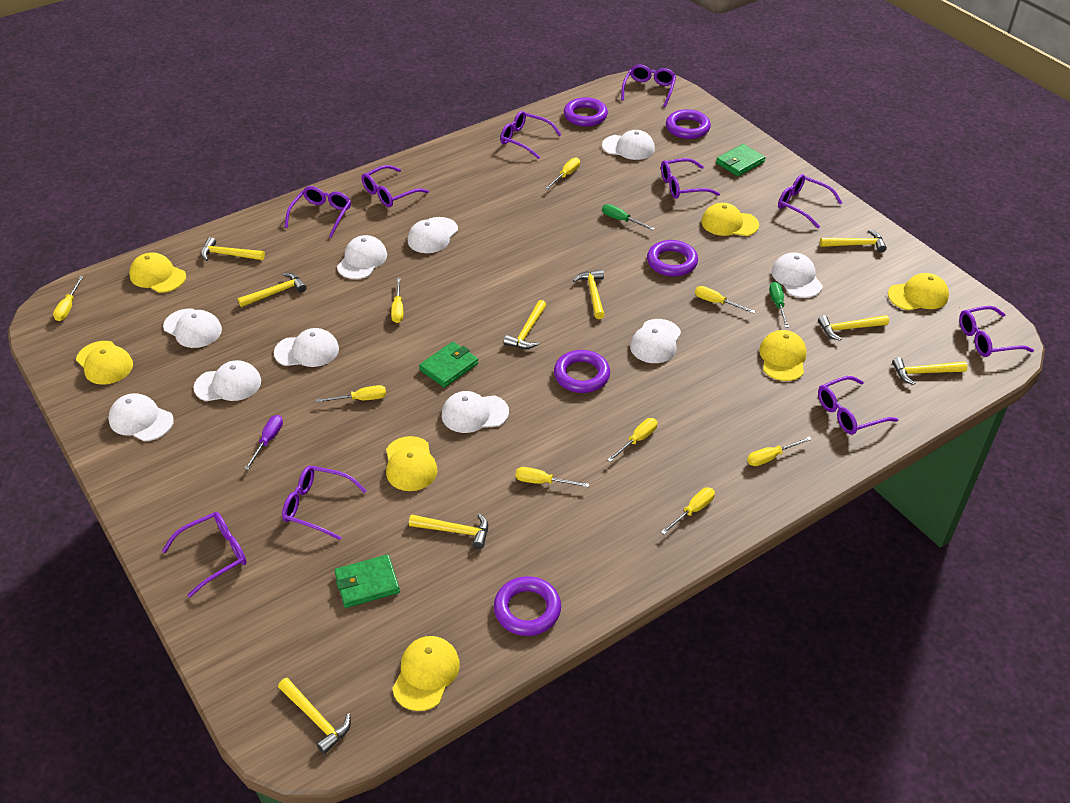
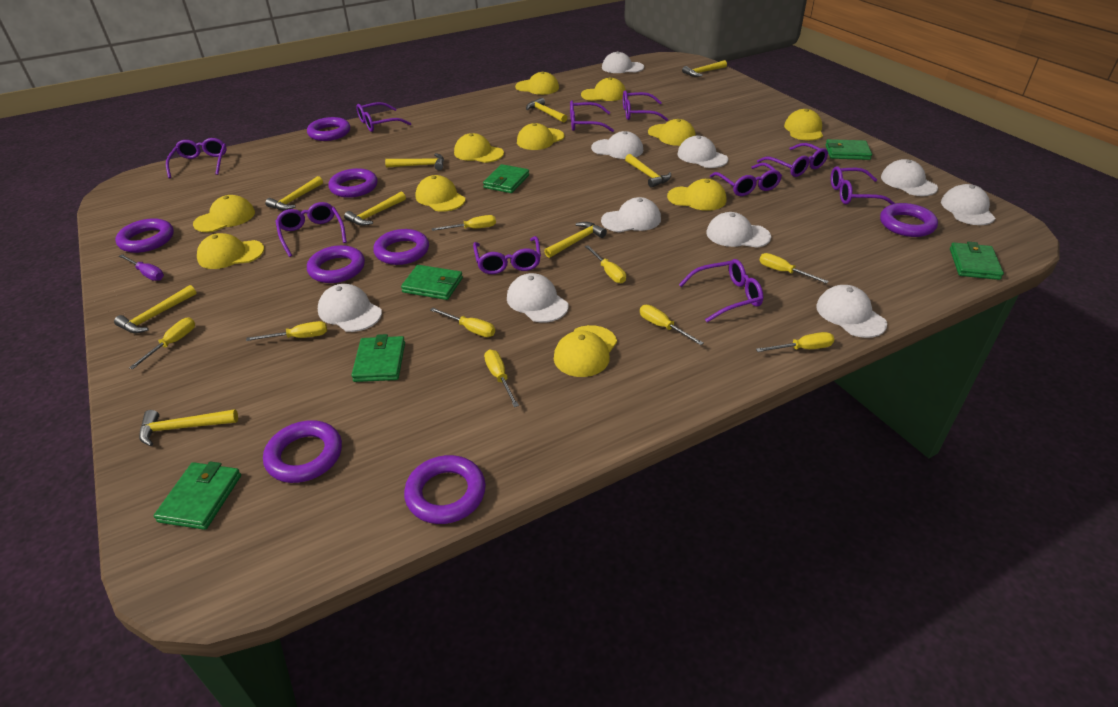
green screwdriver: 2 -> 0
green wallet: 3 -> 6
purple ring: 5 -> 8
yellow cap: 7 -> 11

